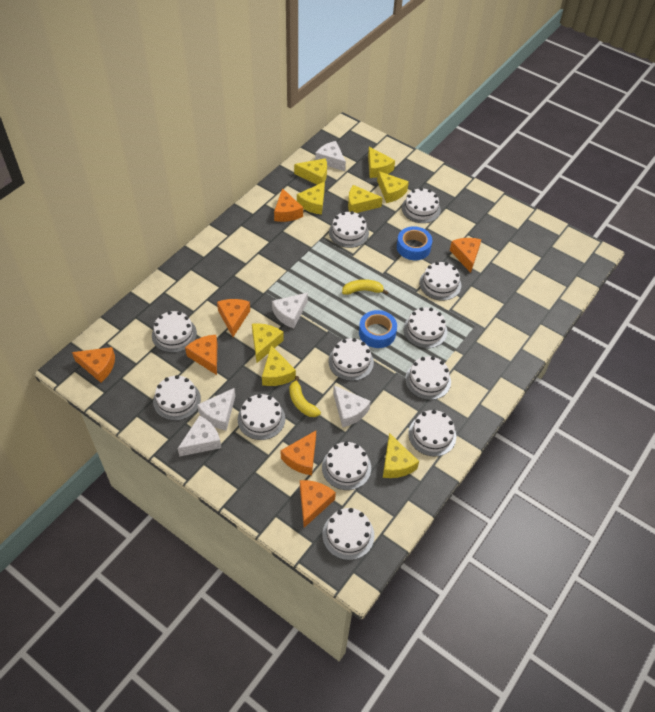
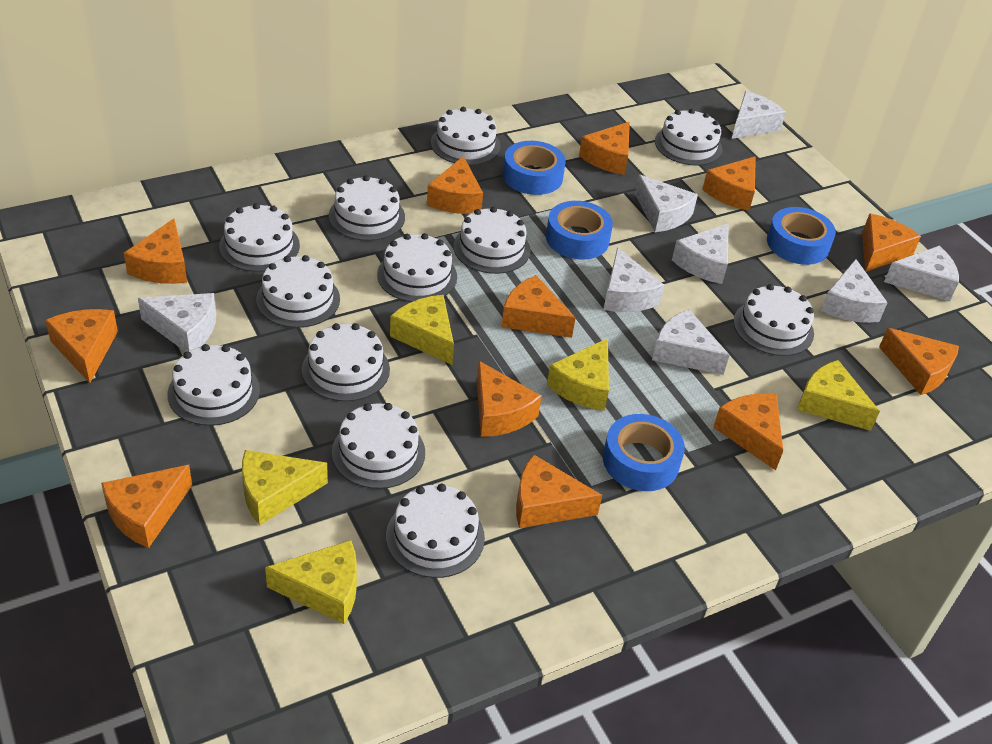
blue tape: 2 -> 4
orange cheese: 7 -> 12
white cheese: 5 -> 8
yellow banana: 2 -> 0
yellow cheese: 8 -> 5

